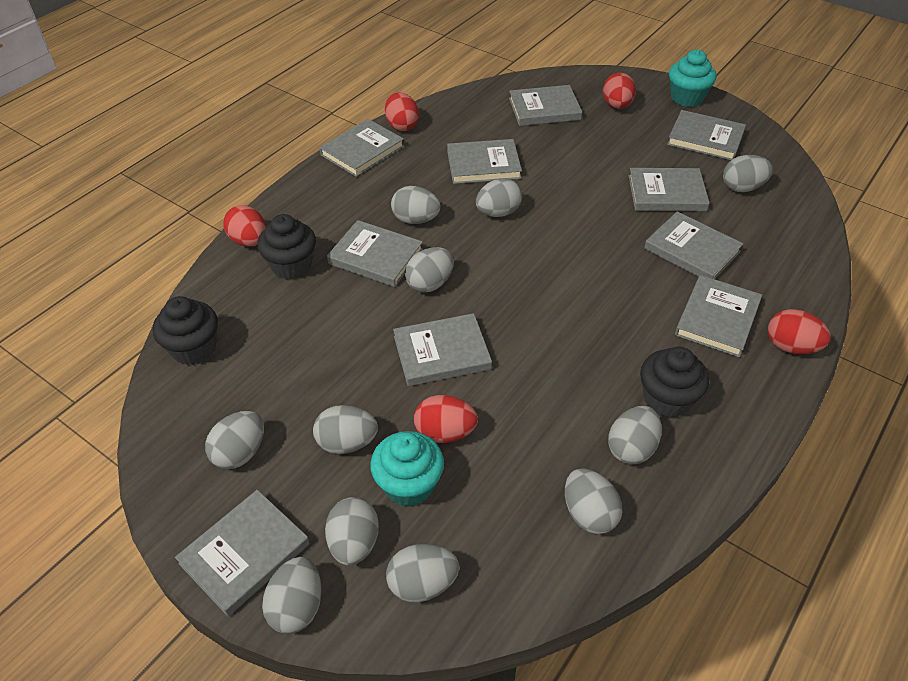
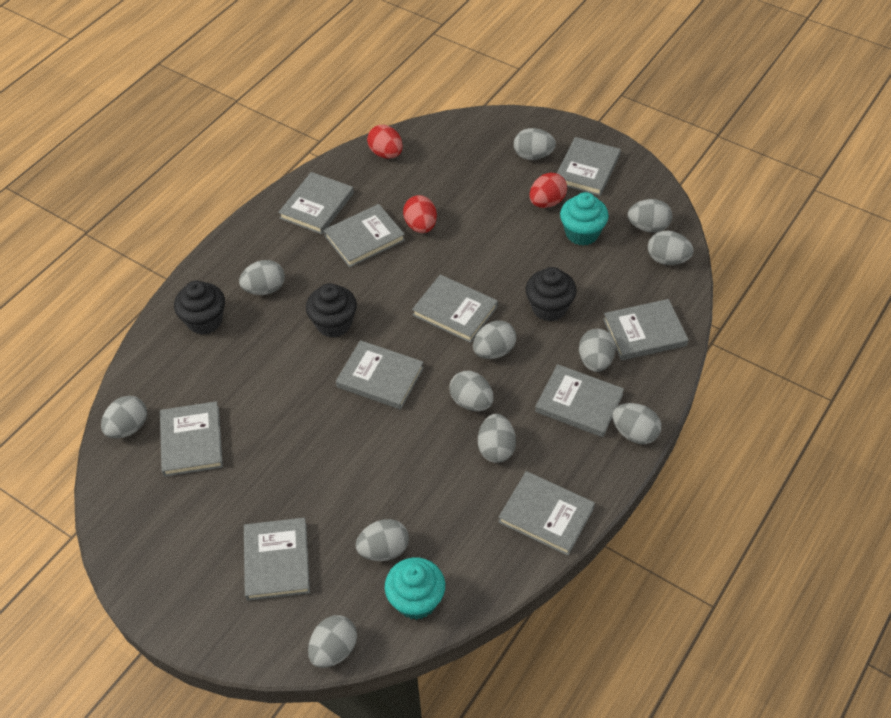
grey egg: 11 -> 12
red egg: 5 -> 3

